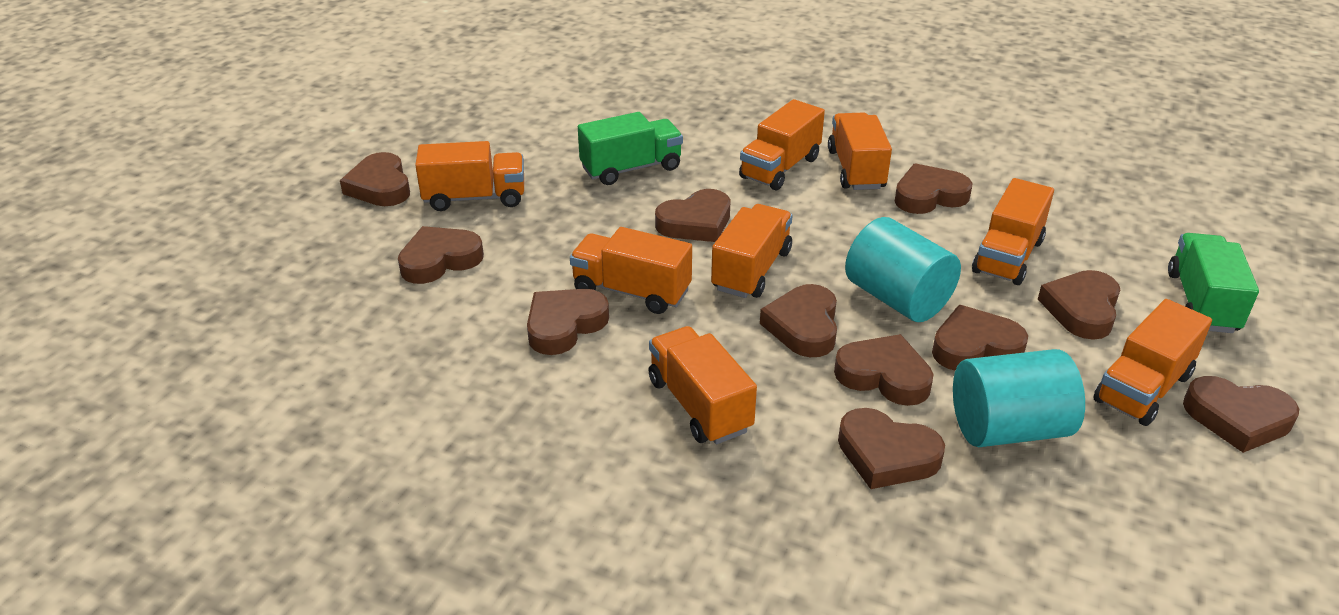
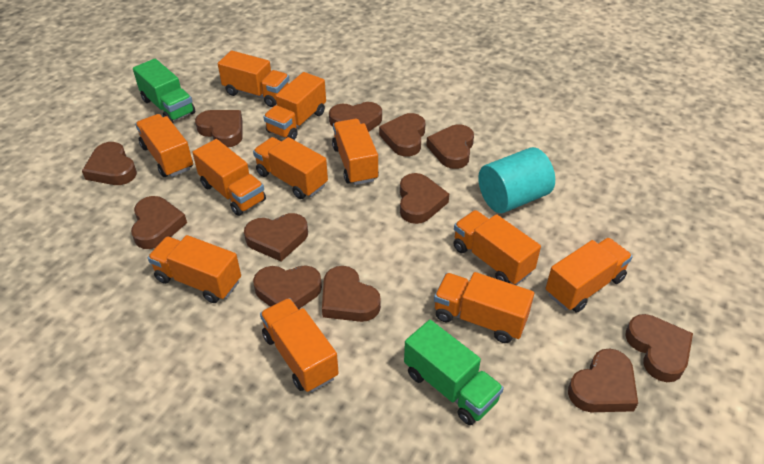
brown heart: 11 -> 12
orange truck: 8 -> 11
turquoise cylinder: 2 -> 1

